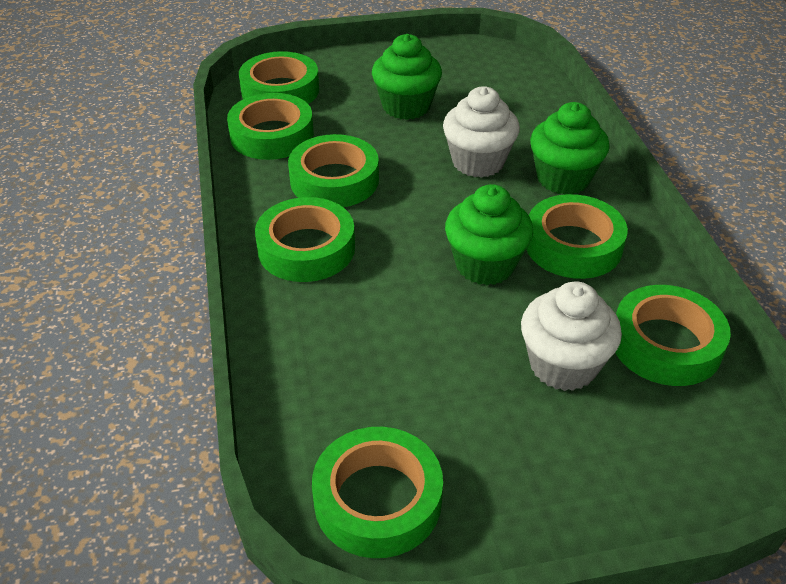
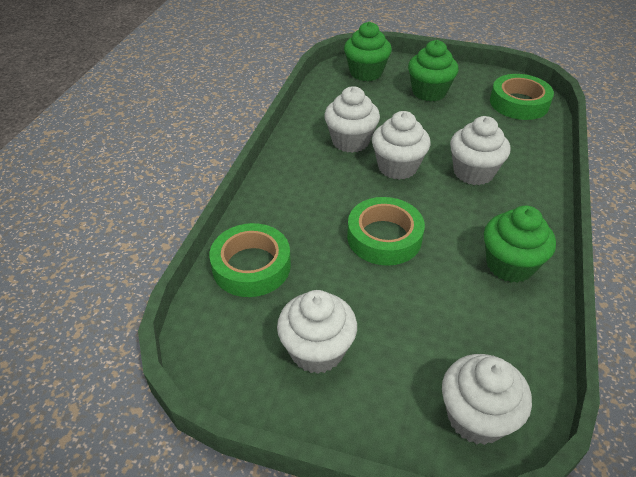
green tape: 7 -> 3
white cupcake: 2 -> 5

